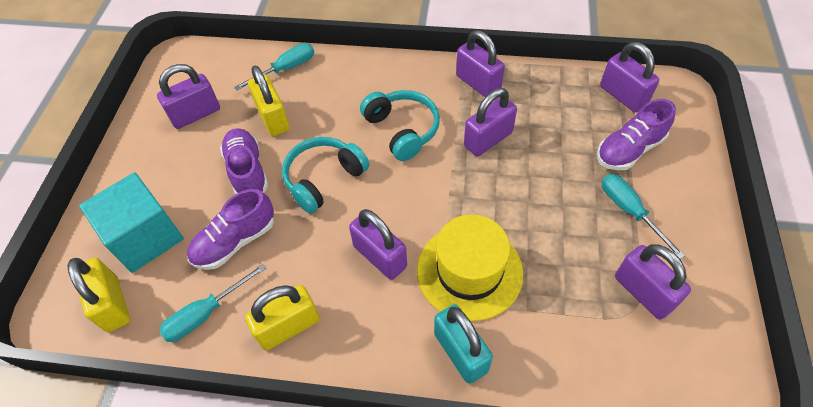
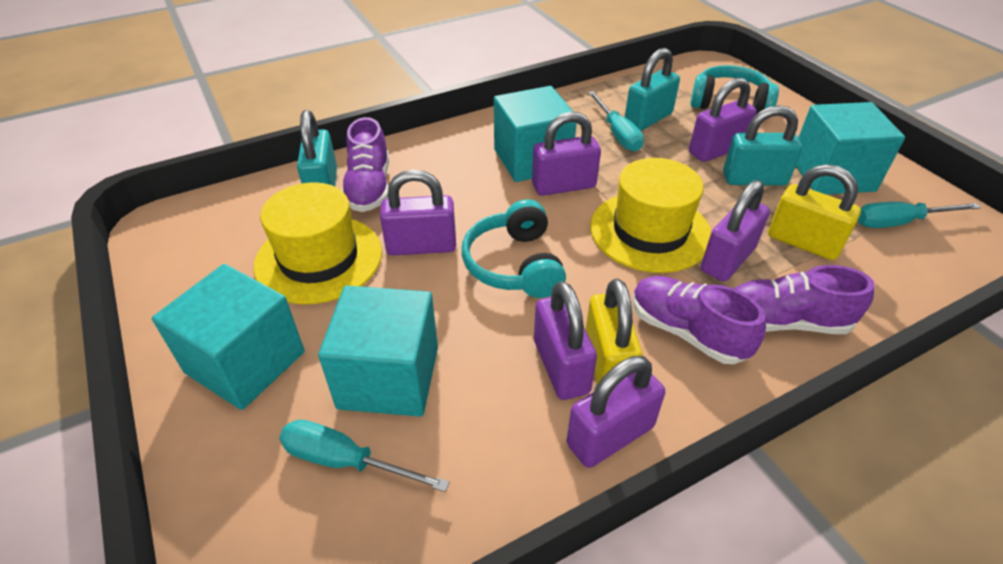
turquoise cube: 1 -> 4
turquoise padlock: 1 -> 3
yellow hat: 1 -> 2
yellow padlock: 3 -> 2

